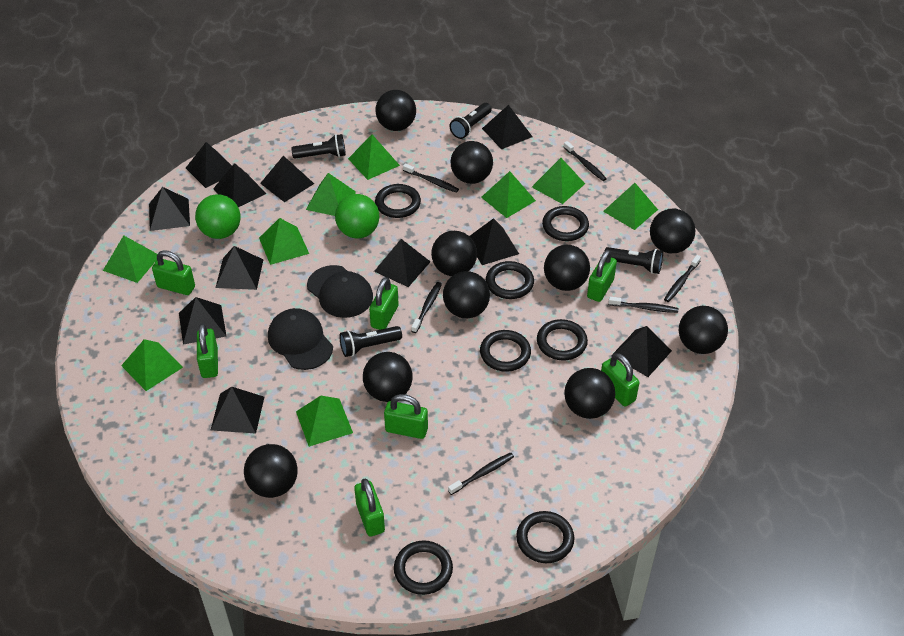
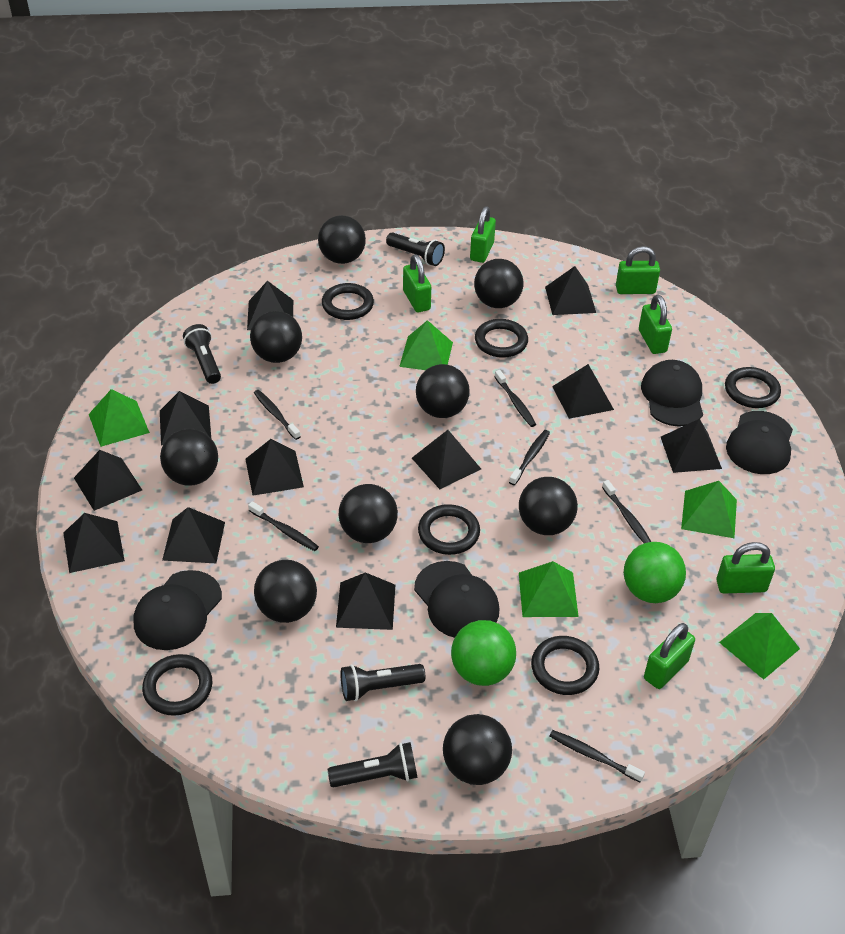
black ball: 10 -> 9
black cap: 2 -> 4
black ring: 7 -> 6
green padlock: 7 -> 6
green pyramid: 9 -> 5

